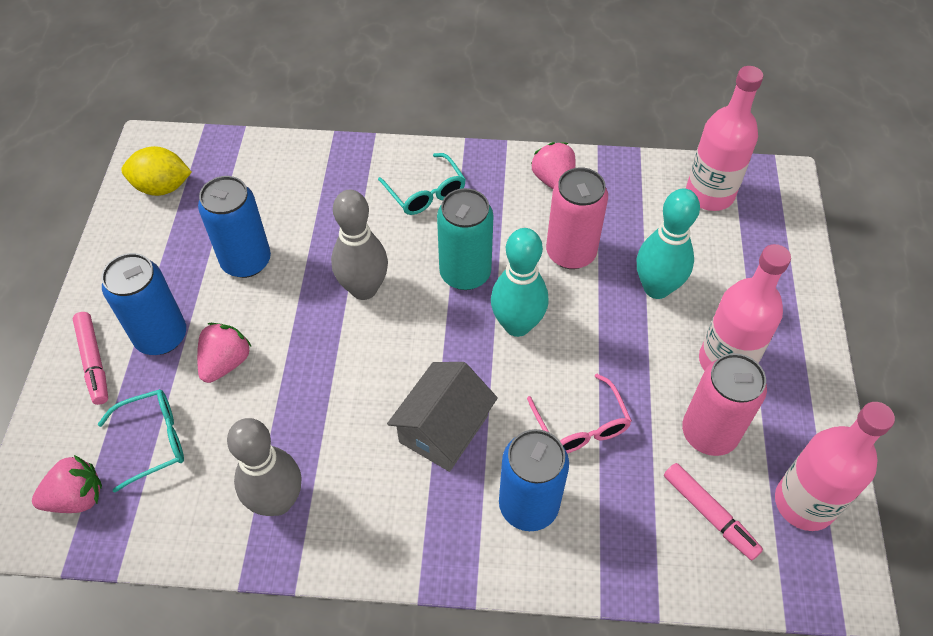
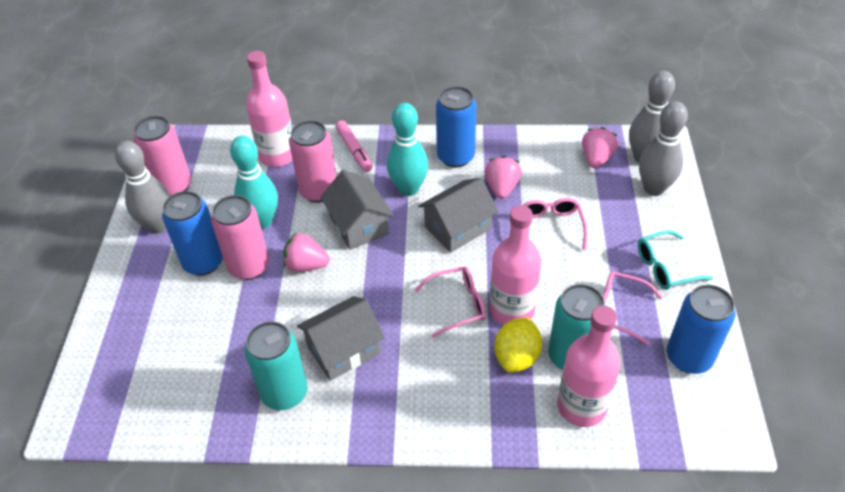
grey bowling pin: 2 -> 3
grey house: 1 -> 3
pink can: 2 -> 3
pink glasses: 1 -> 3
pink marker: 2 -> 1
turquoise can: 1 -> 2
turquoise glasses: 2 -> 1

